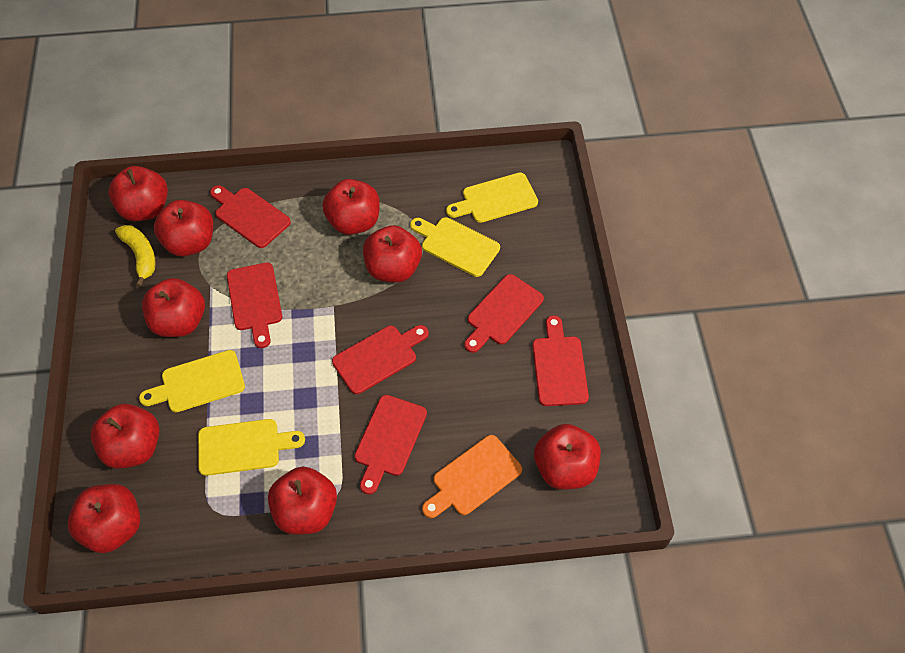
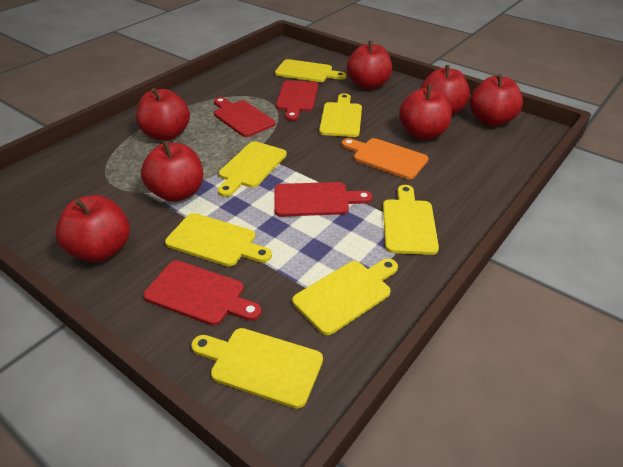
red apple: 9 -> 7
red cutting board: 6 -> 4
yellow banana: 1 -> 0
yellow cutting board: 4 -> 7

